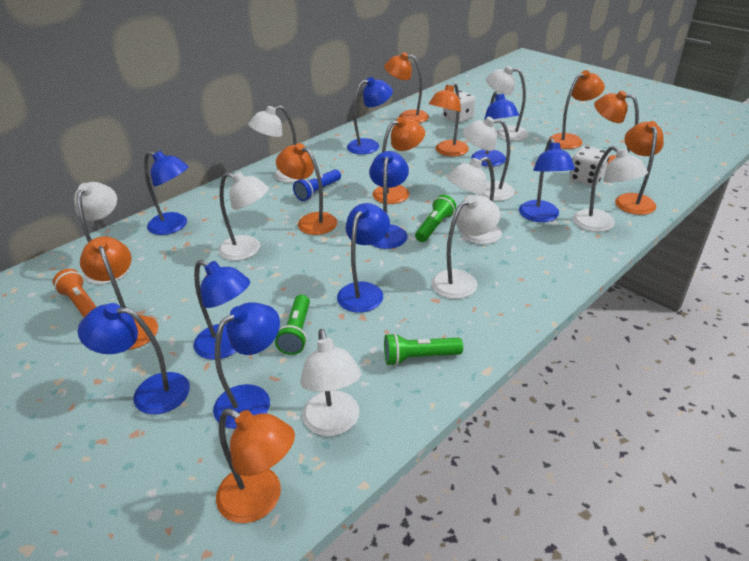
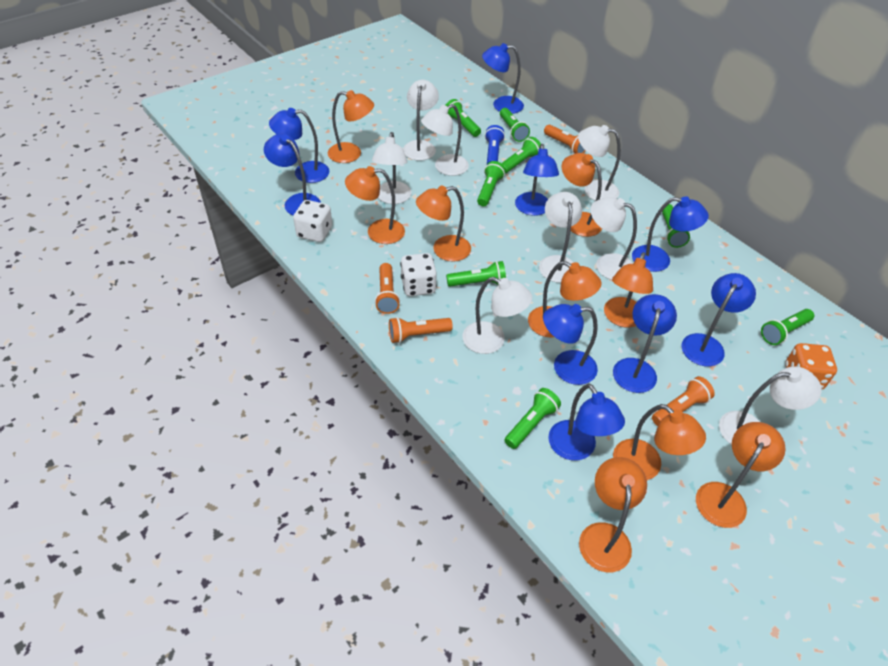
green flashlight: 3 -> 8
orange dice: 0 -> 1
orange flashlight: 1 -> 4
white lamp: 9 -> 8

